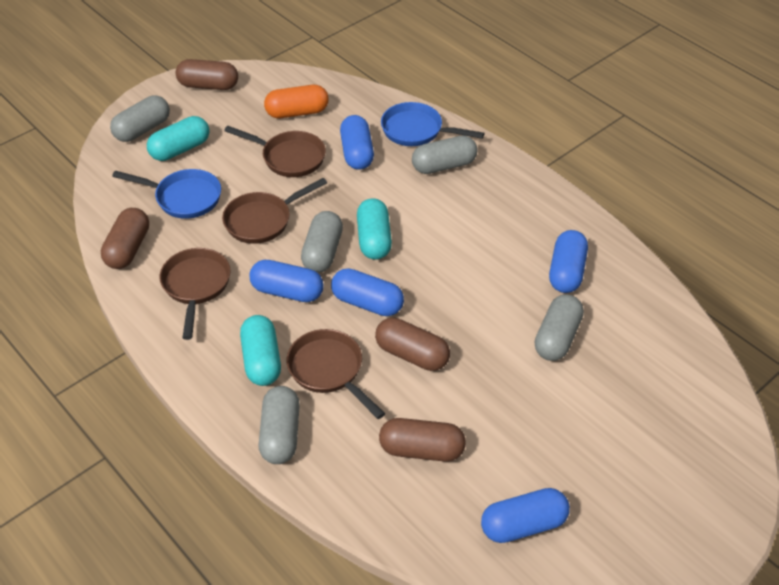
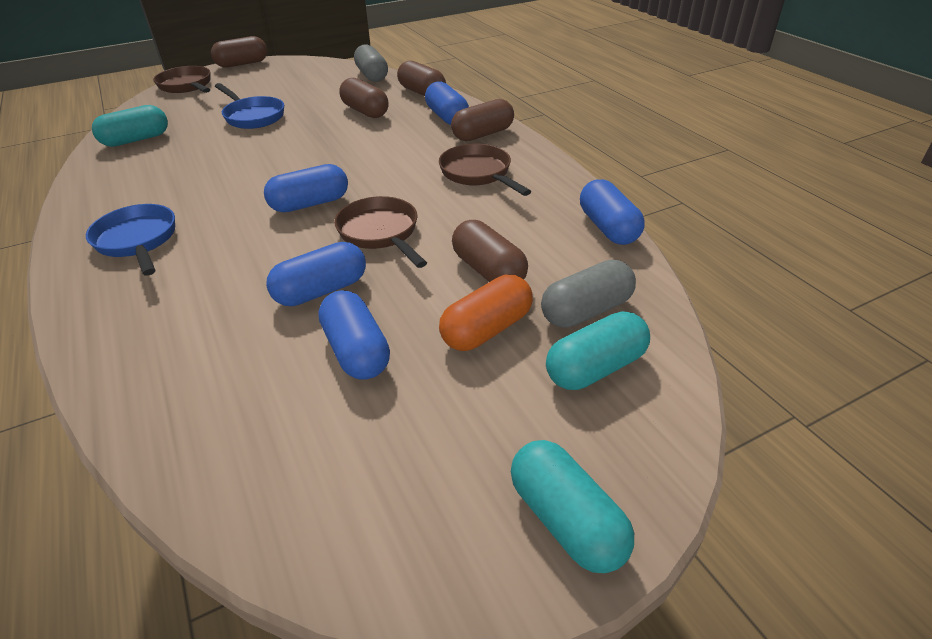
brown capsule: 4 -> 5
brown pan: 4 -> 3
grey capsule: 5 -> 2

